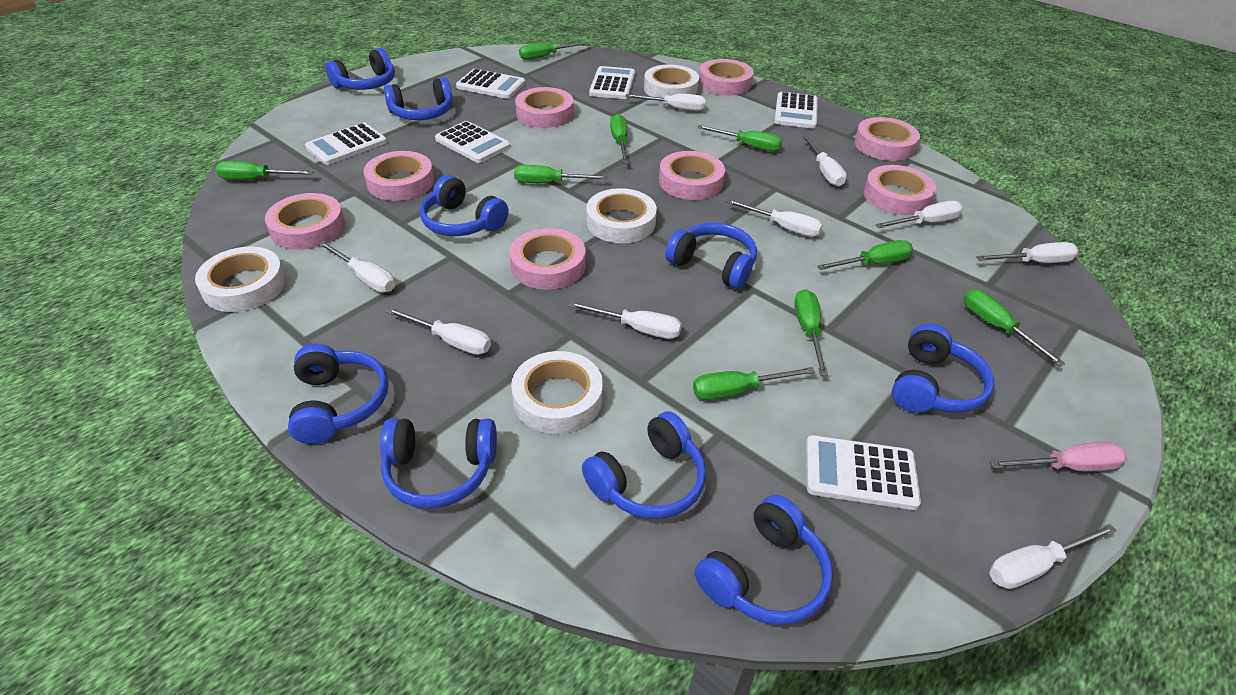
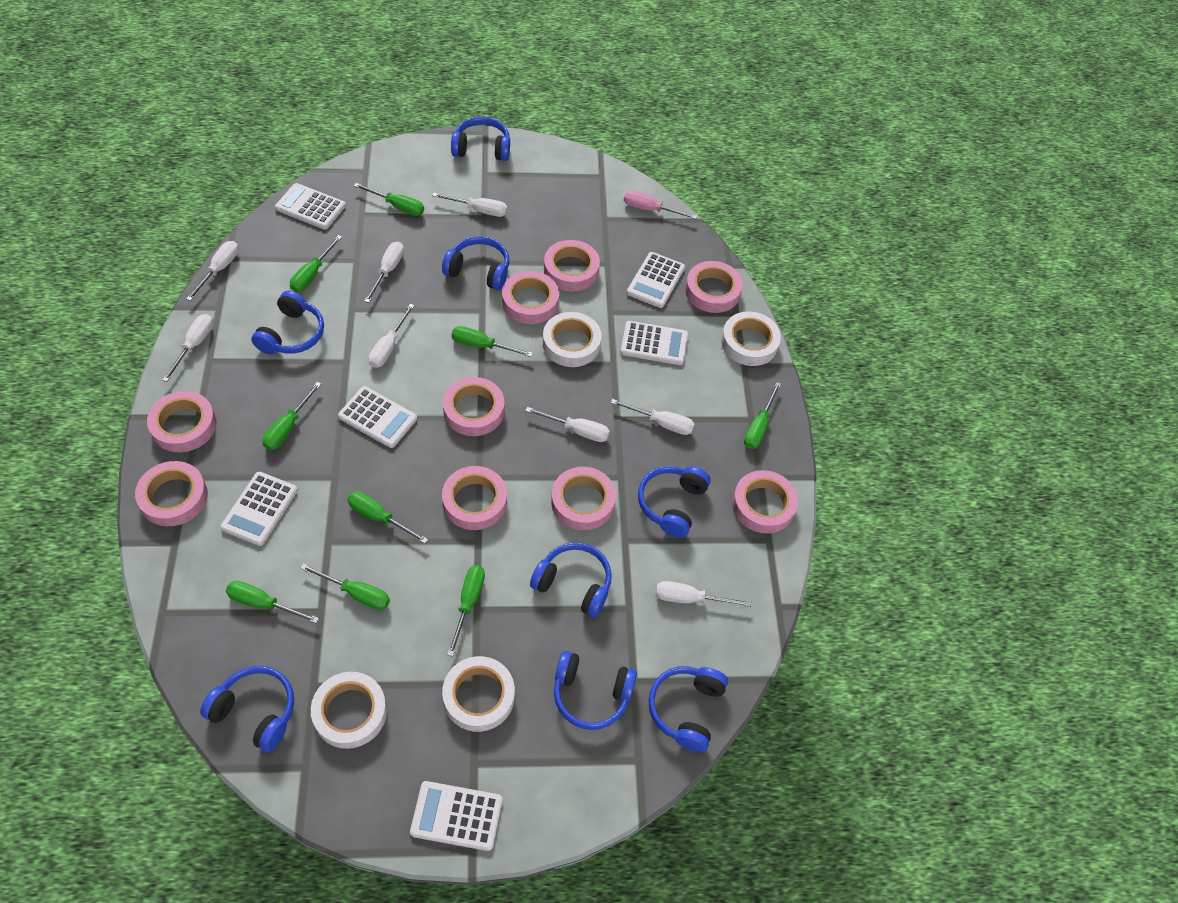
blue headphones: 9 -> 8
pink tape: 8 -> 9
white screwdriver: 9 -> 8

